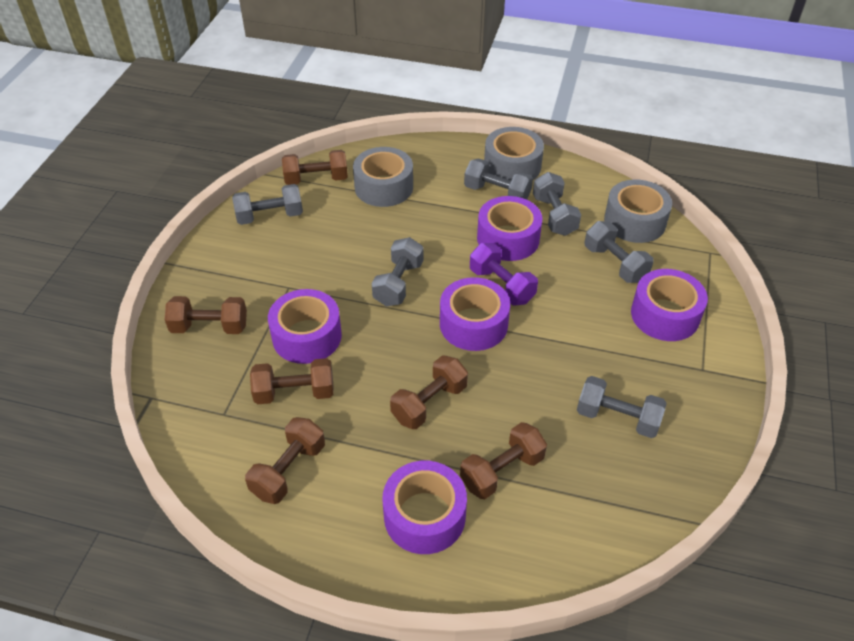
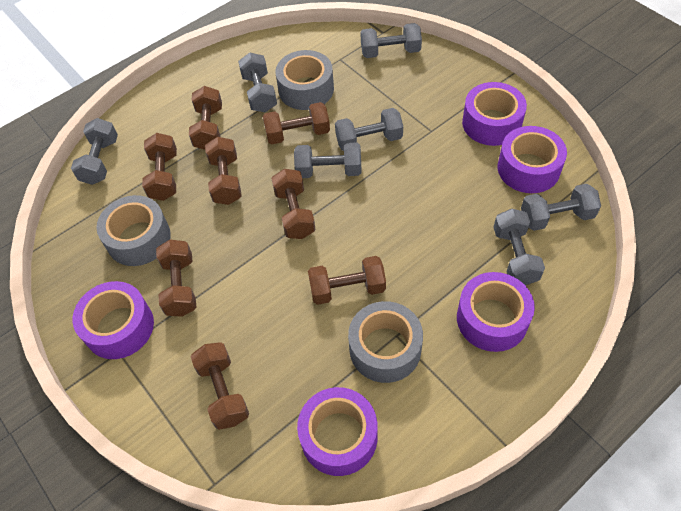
brown dumbbell: 6 -> 8
grey dumbbell: 6 -> 7
purple dumbbell: 1 -> 0

